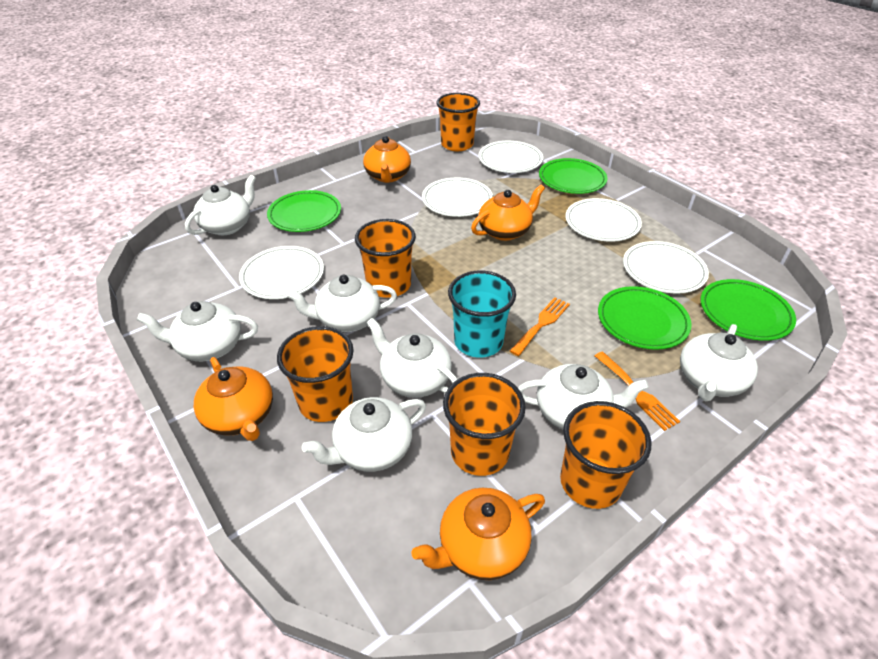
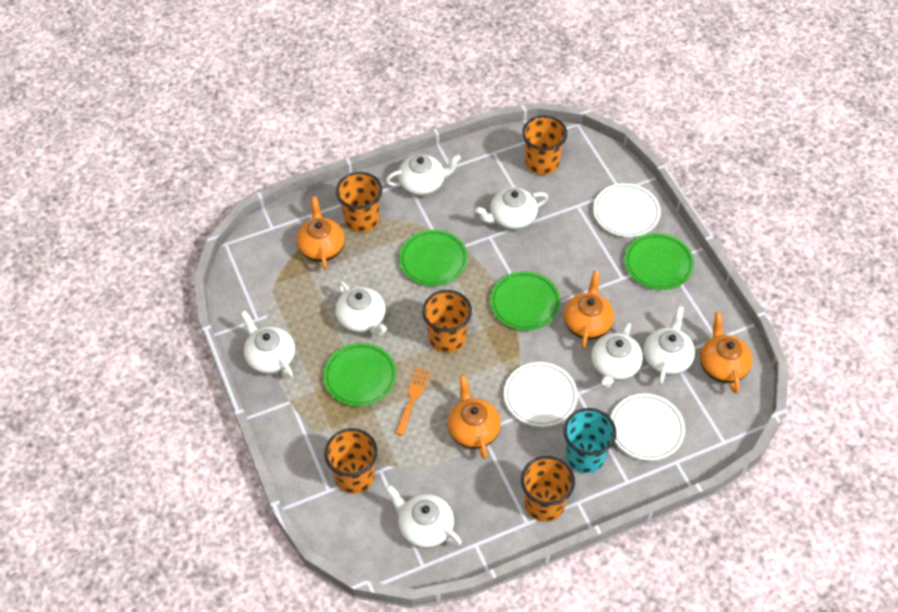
orange fork: 2 -> 1
white plate: 5 -> 3

